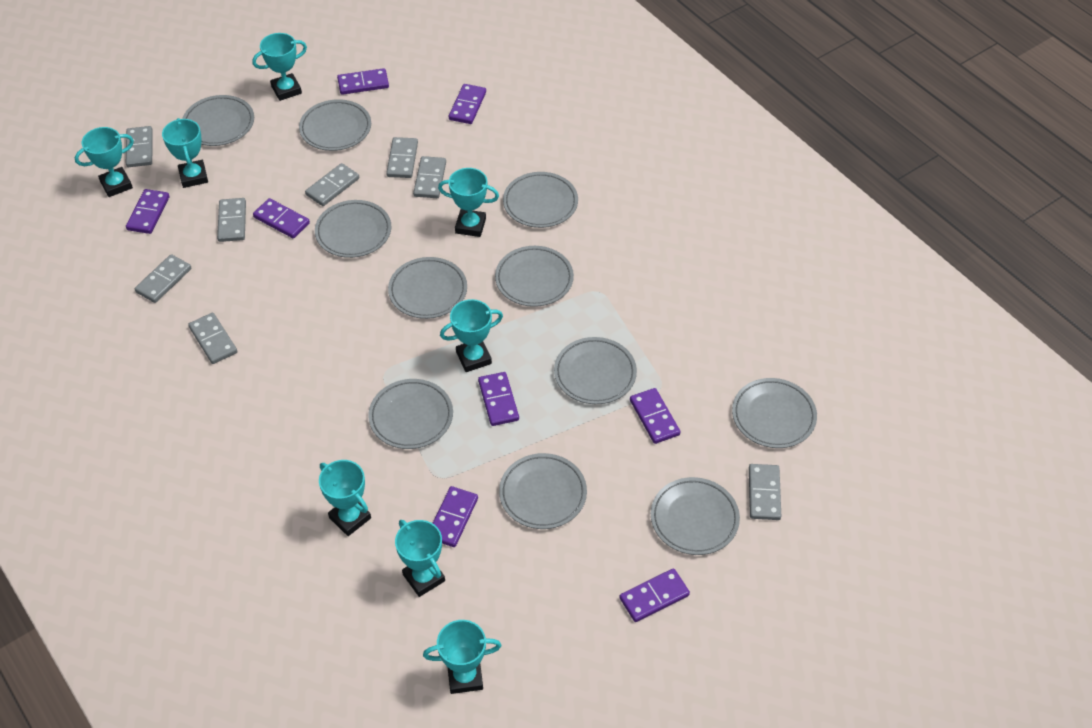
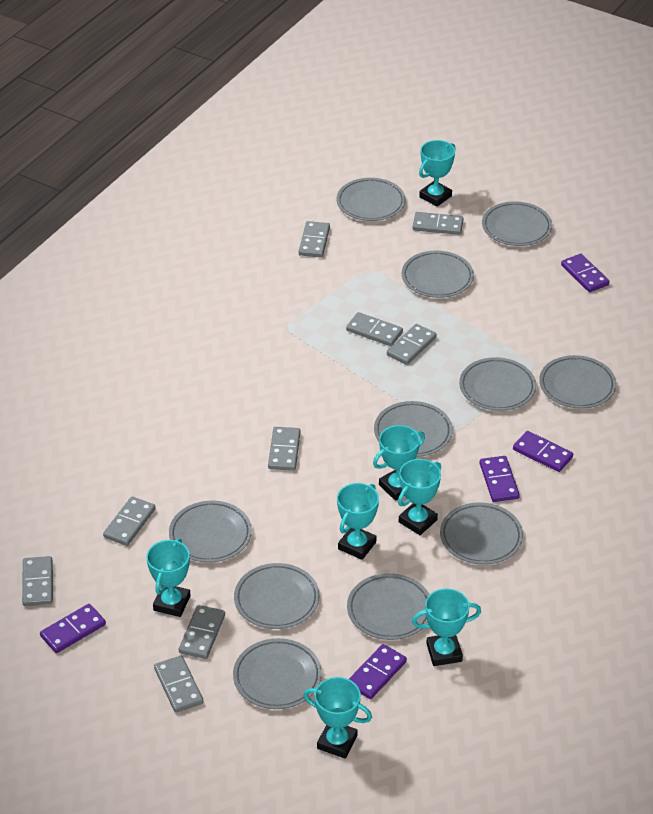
grey domino: 8 -> 9
purple domino: 8 -> 5
turquoise trophy: 8 -> 7

